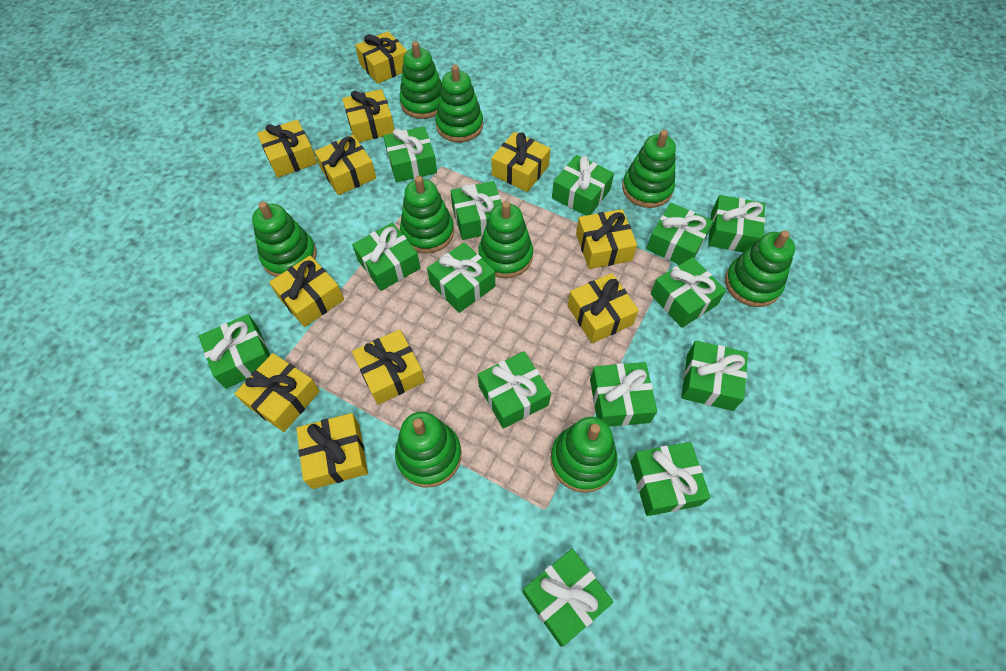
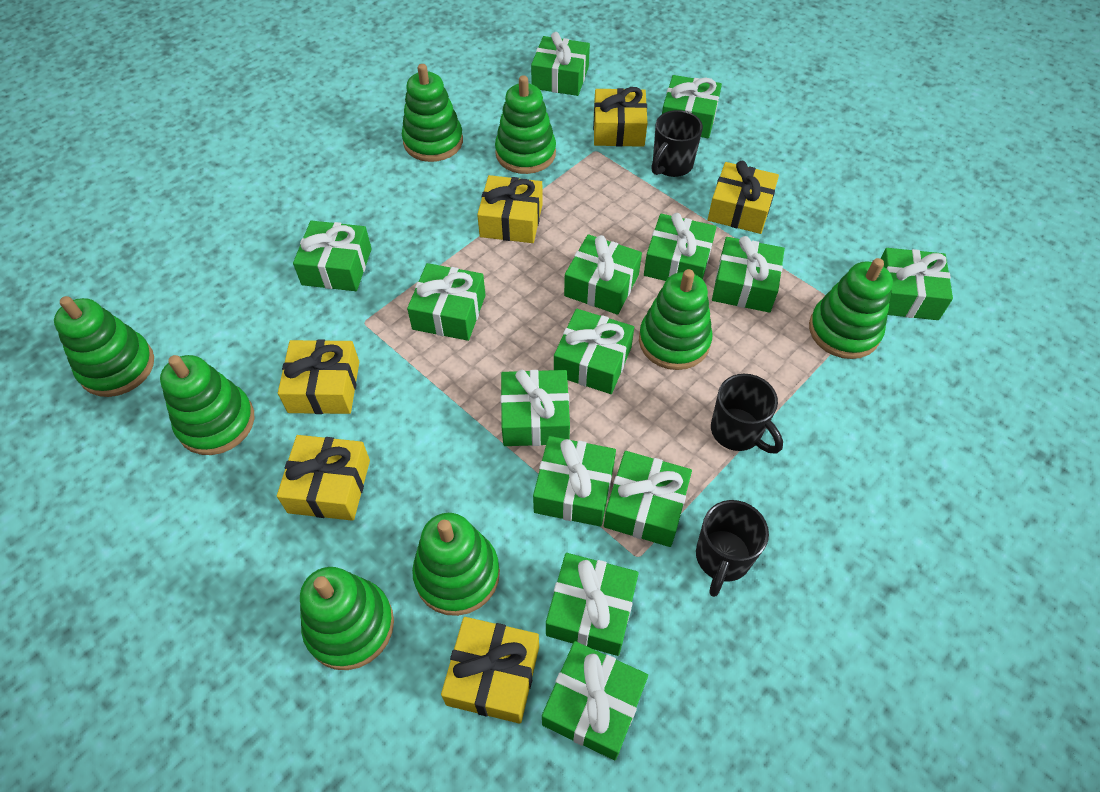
black mug: 0 -> 3
green stacking toy: 9 -> 8
yellow gift: 11 -> 6

